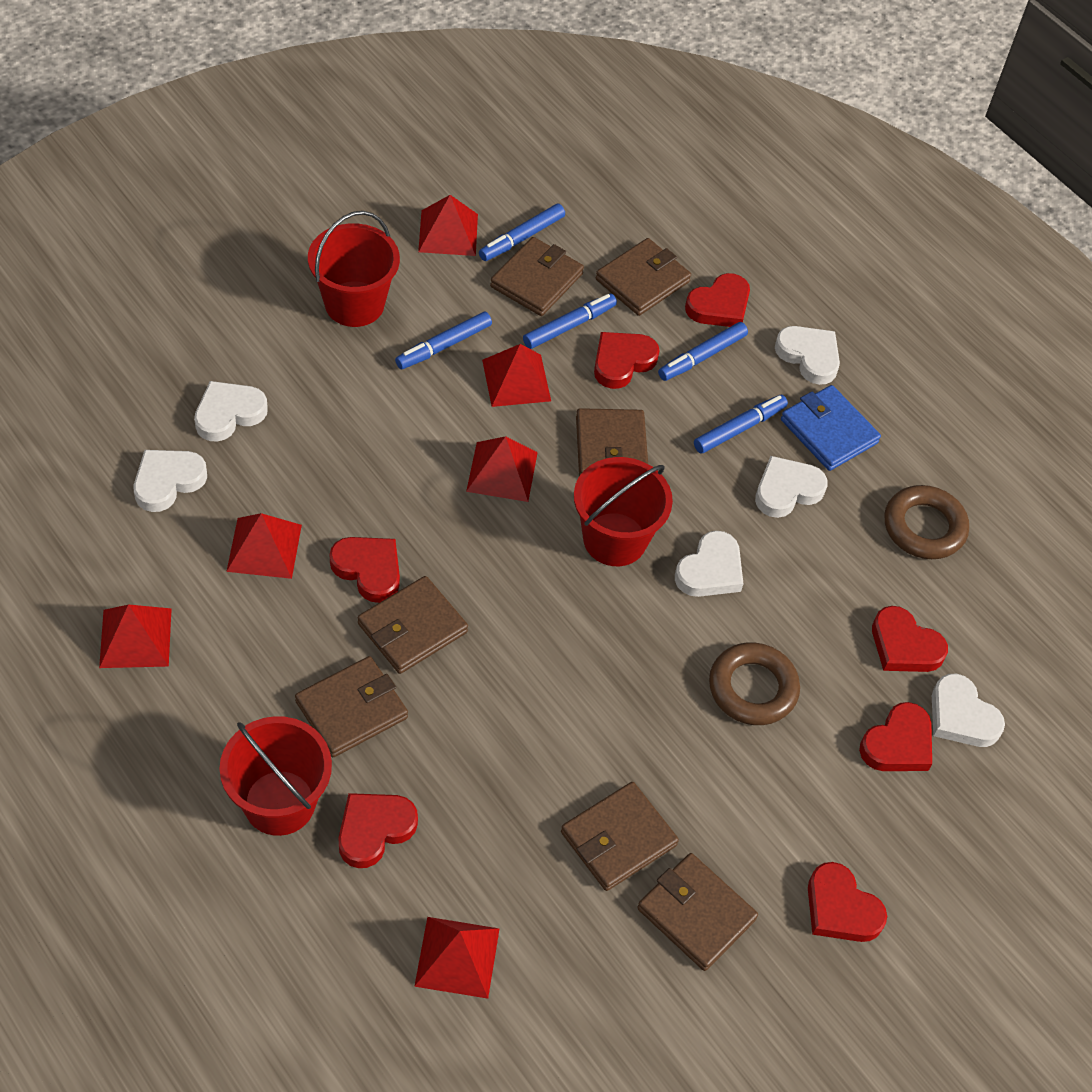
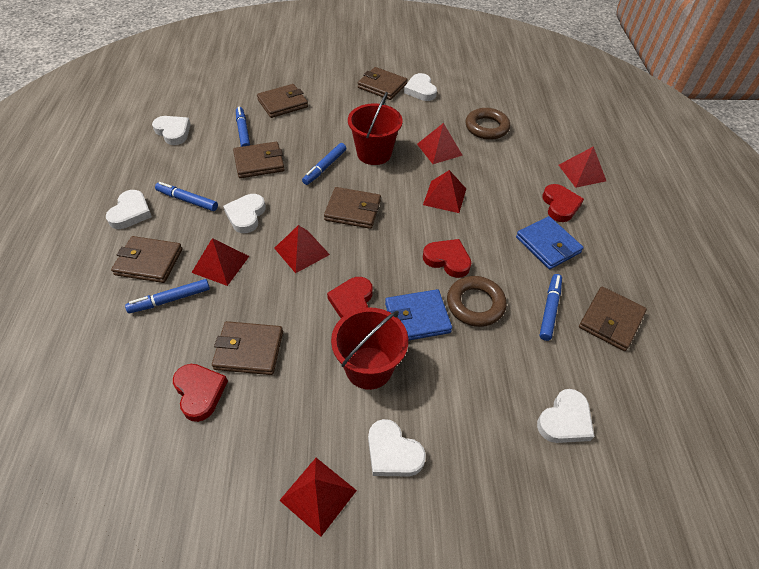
blue wallet: 1 -> 2
red bucket: 3 -> 2
red heart: 7 -> 4

